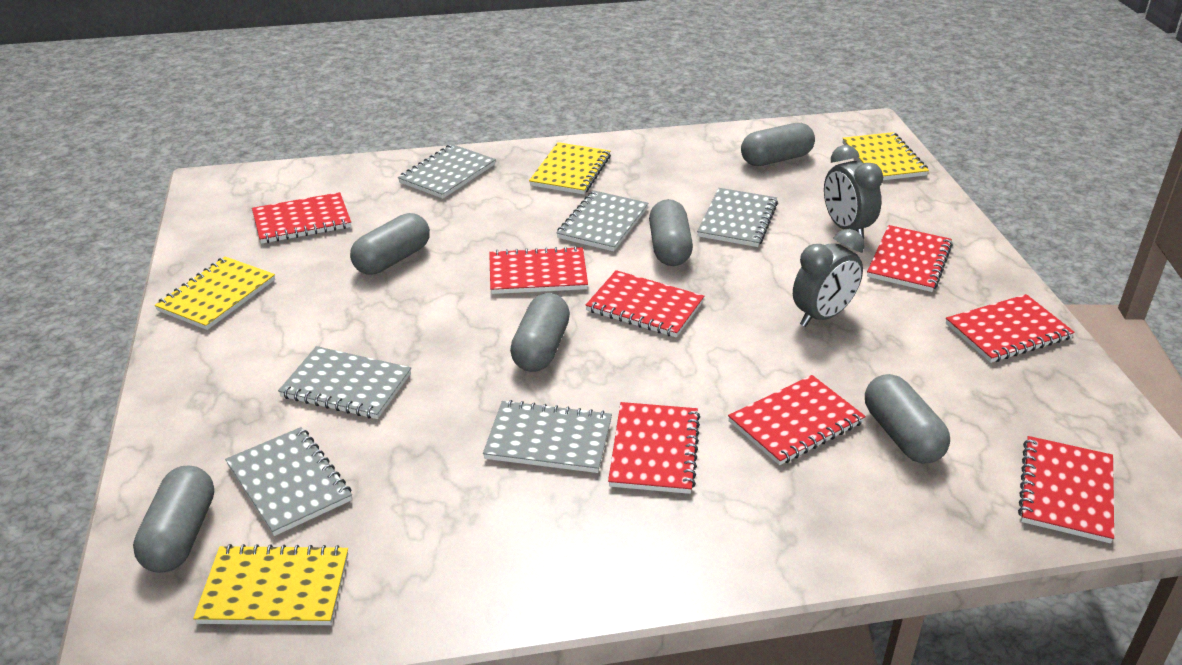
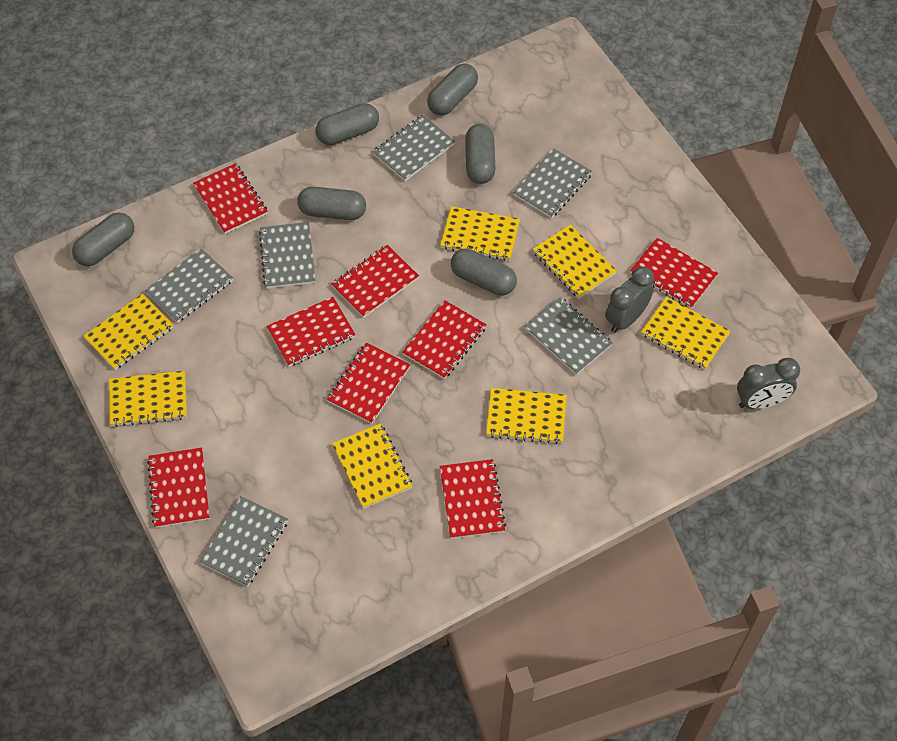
yellow notebook: 4 -> 7

